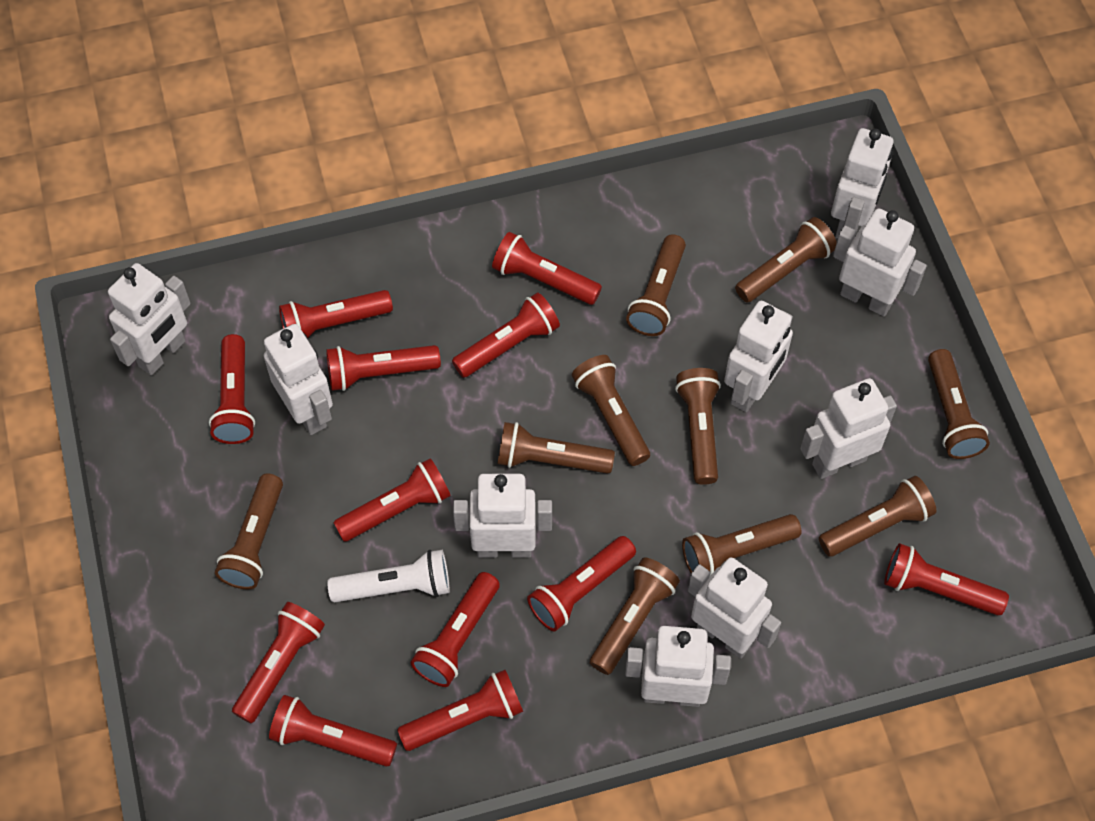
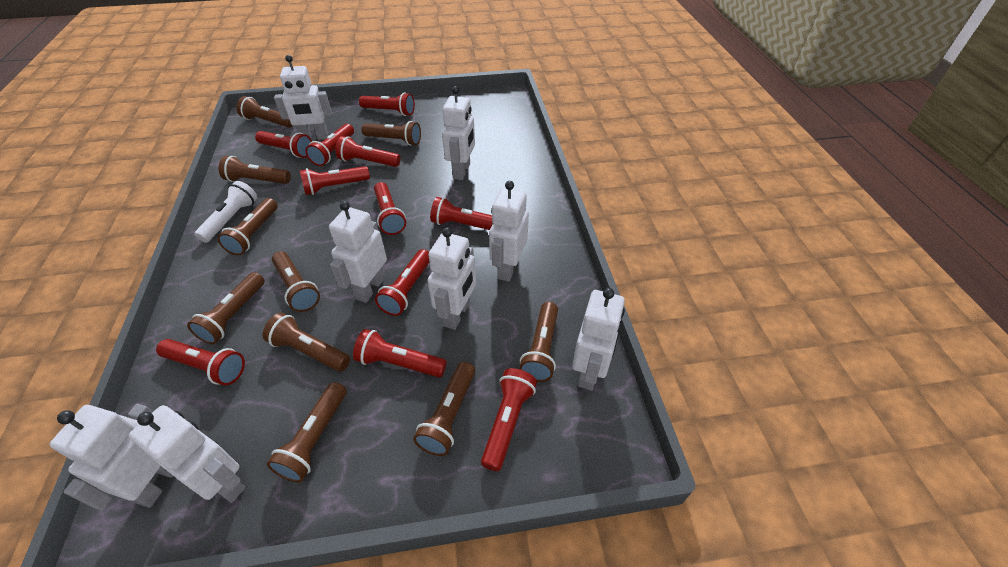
red flashlight: 12 -> 11
white robot: 9 -> 8

